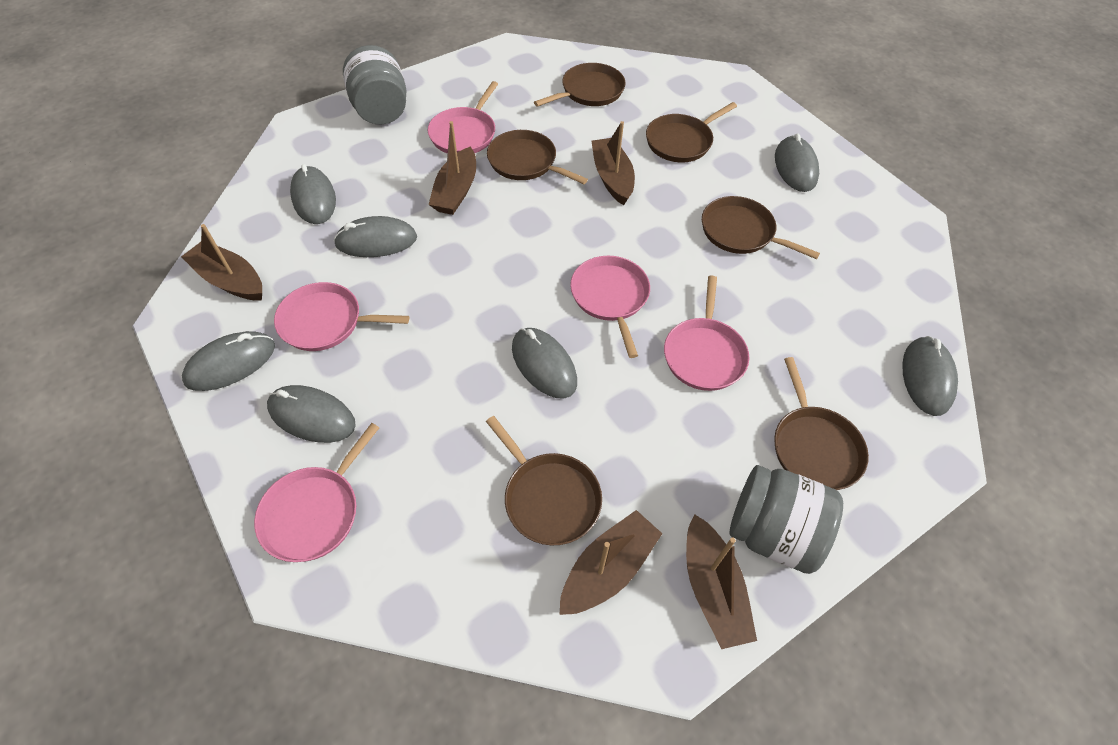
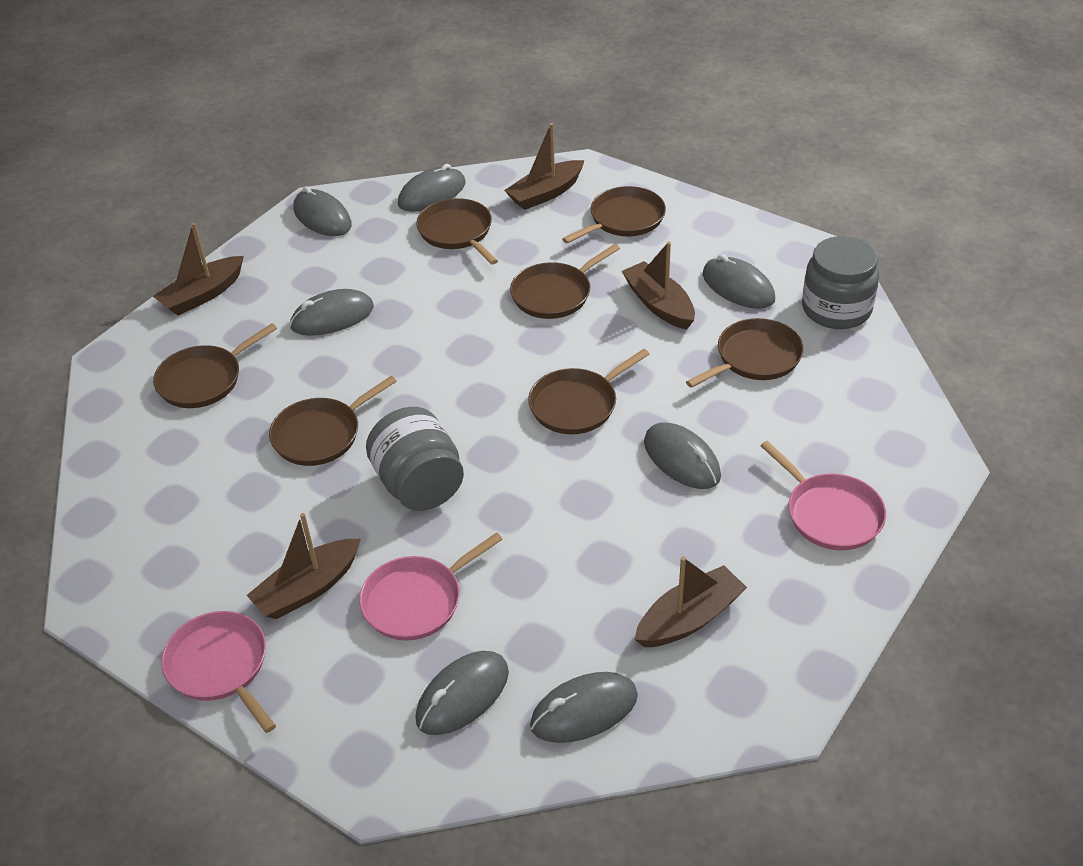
brown pan: 6 -> 7
pink pan: 5 -> 3

